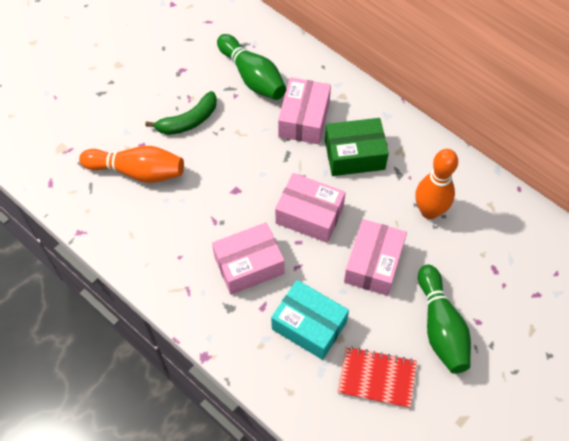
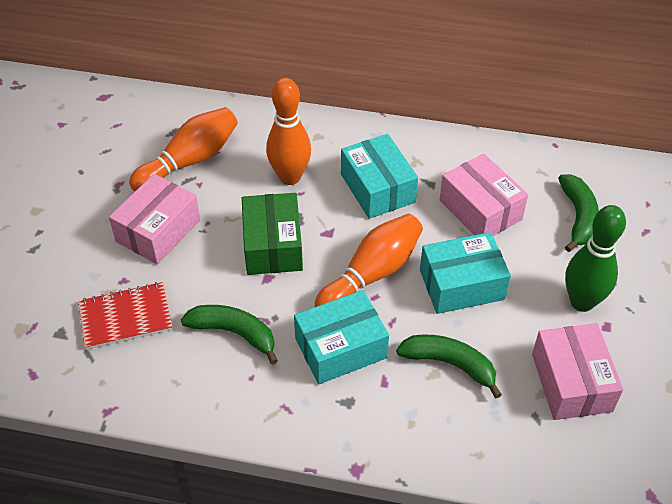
green banana: 1 -> 3
green bowling pin: 2 -> 1
orange bowling pin: 2 -> 3
pink box: 4 -> 3
turquoise box: 1 -> 3

